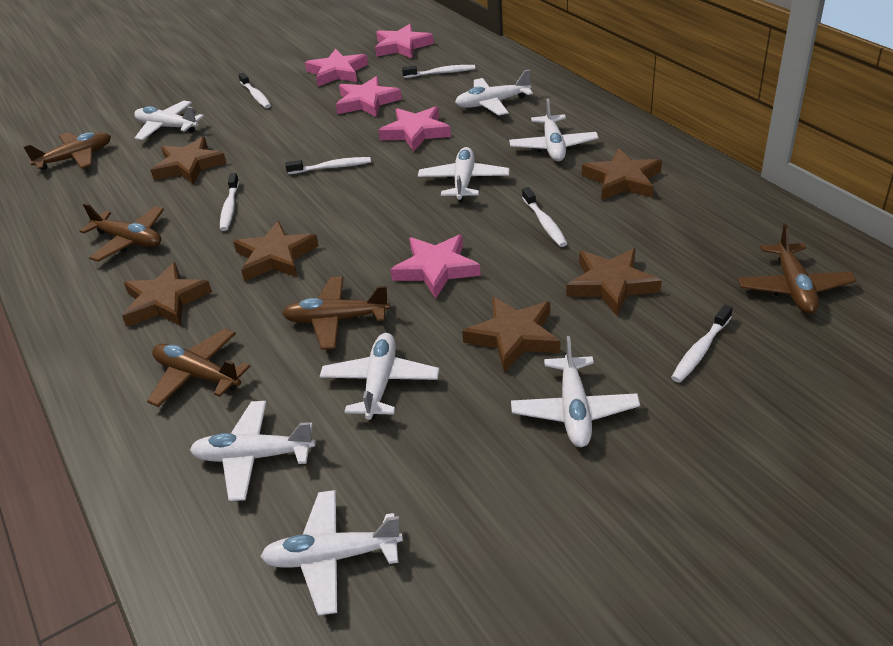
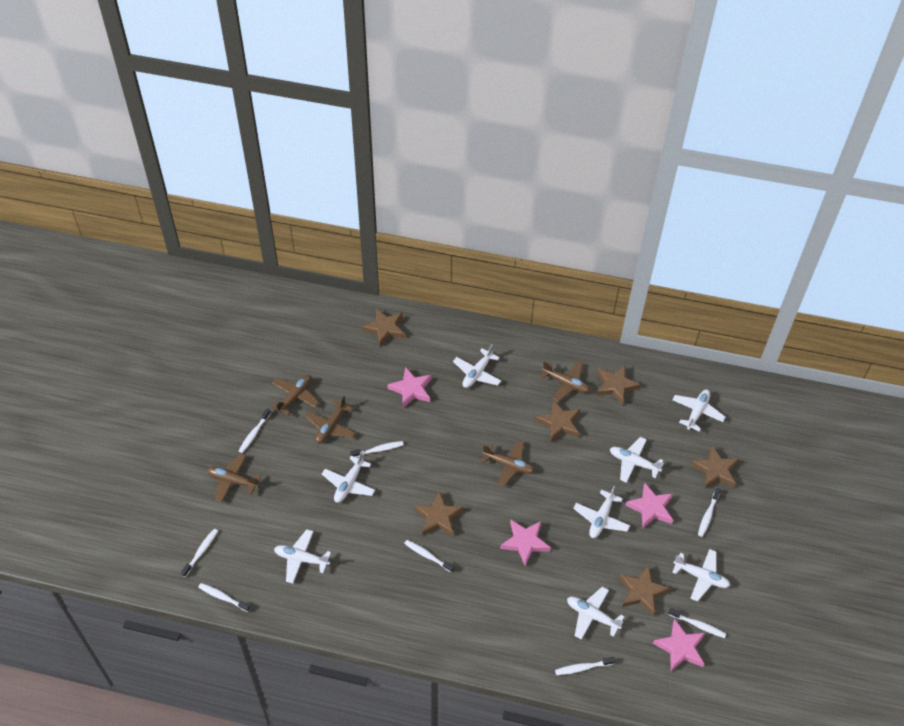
pink star: 5 -> 4
white toothbrush: 6 -> 8

